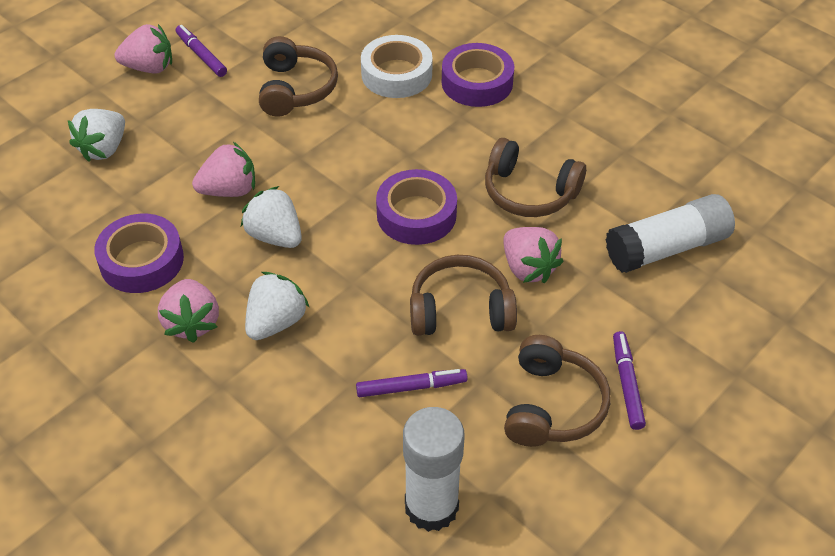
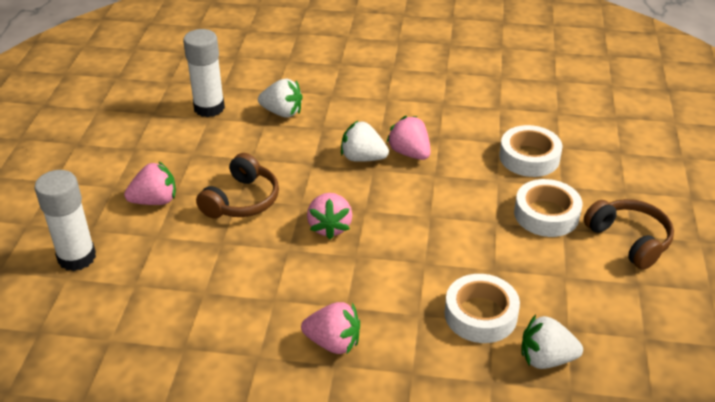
brown headphones: 4 -> 2
purple marker: 3 -> 0
purple tape: 3 -> 0
white tape: 1 -> 3

